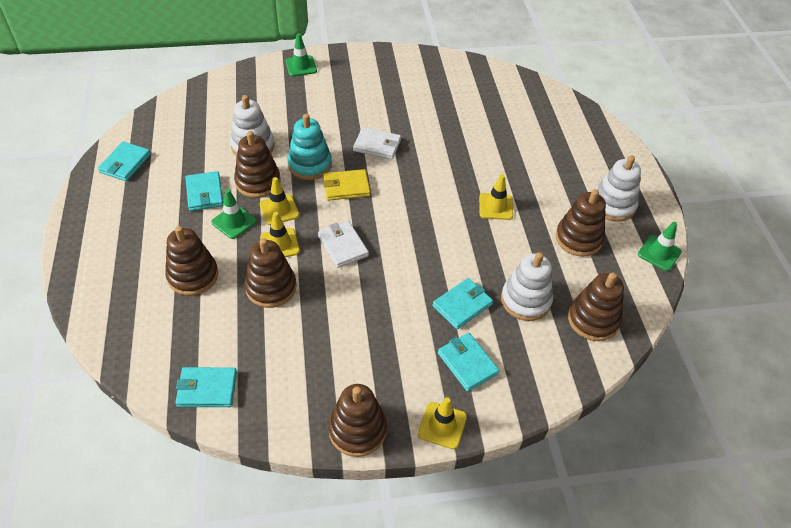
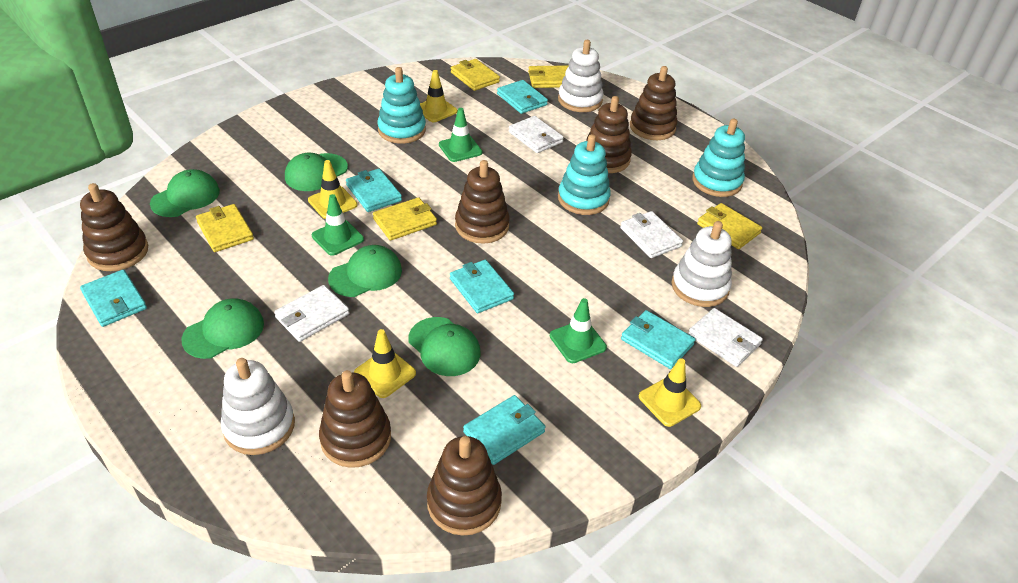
green cap: 0 -> 5
turquoise stacking toy: 1 -> 3
turquoise wallet: 5 -> 6
white wallet: 2 -> 4
yellow wallet: 1 -> 5

